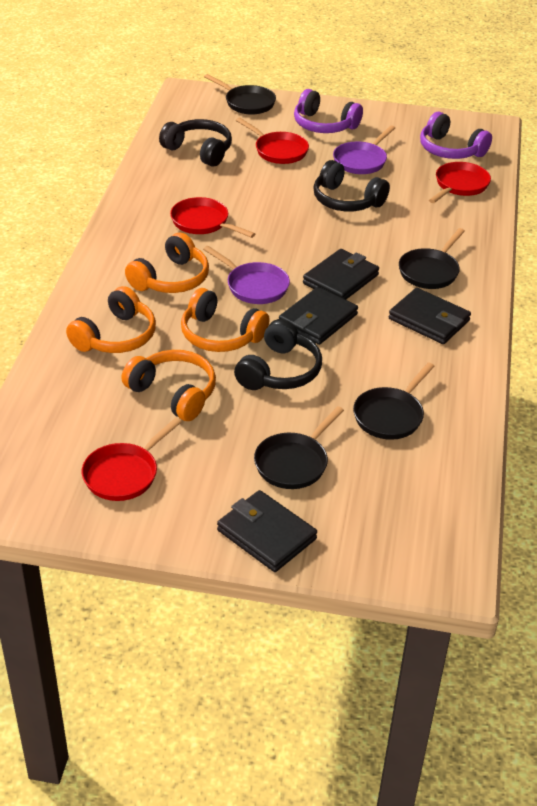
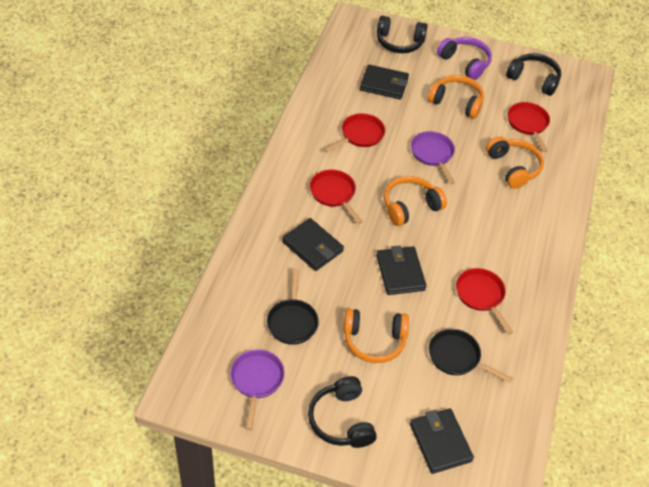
black pan: 4 -> 2
purple headphones: 2 -> 1

